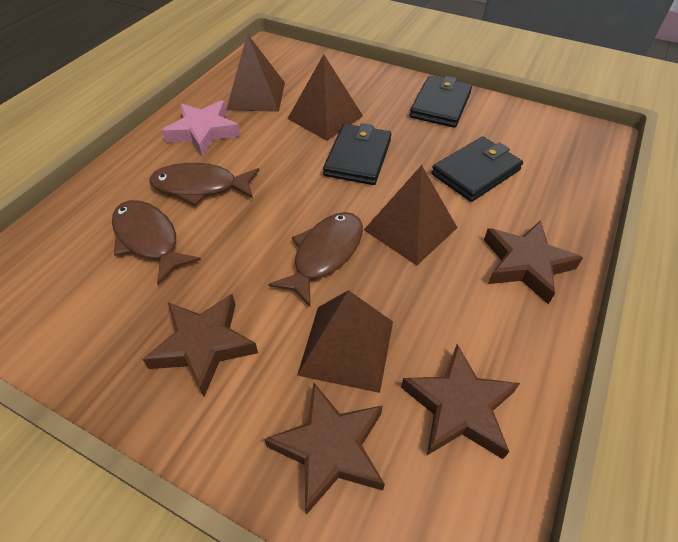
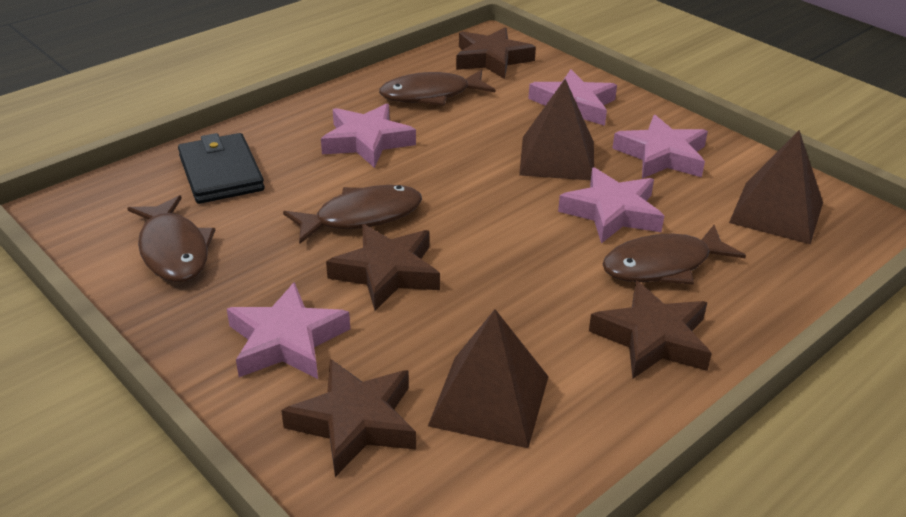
black wallet: 3 -> 1
brown fish: 3 -> 4
brown pyramid: 4 -> 3
pink star: 1 -> 5

